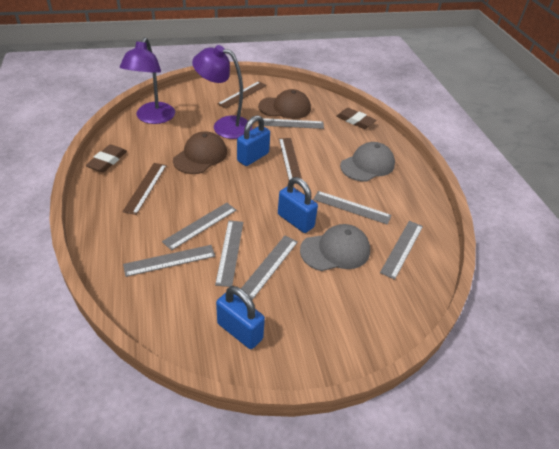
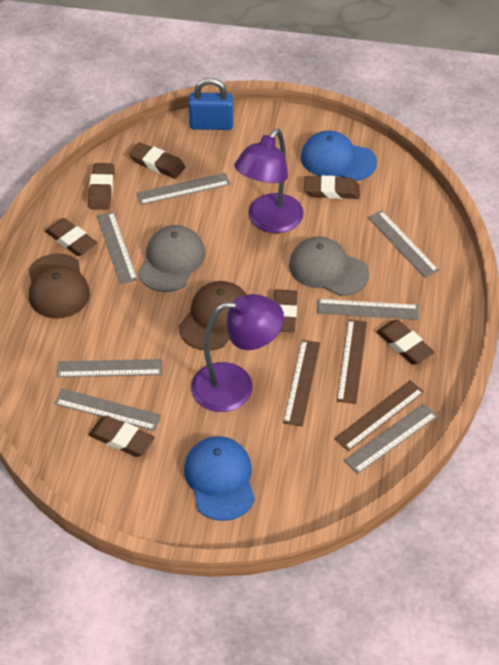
blue cap: 0 -> 2
blue padlock: 3 -> 1
brown eraser: 2 -> 7

